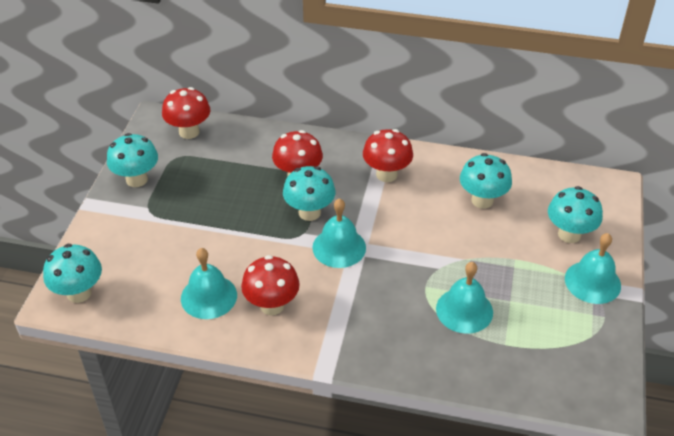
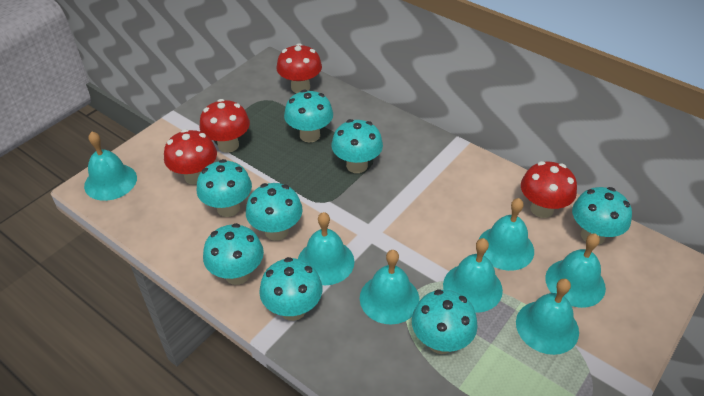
turquoise bell: 4 -> 7
turquoise mushroom: 5 -> 8

